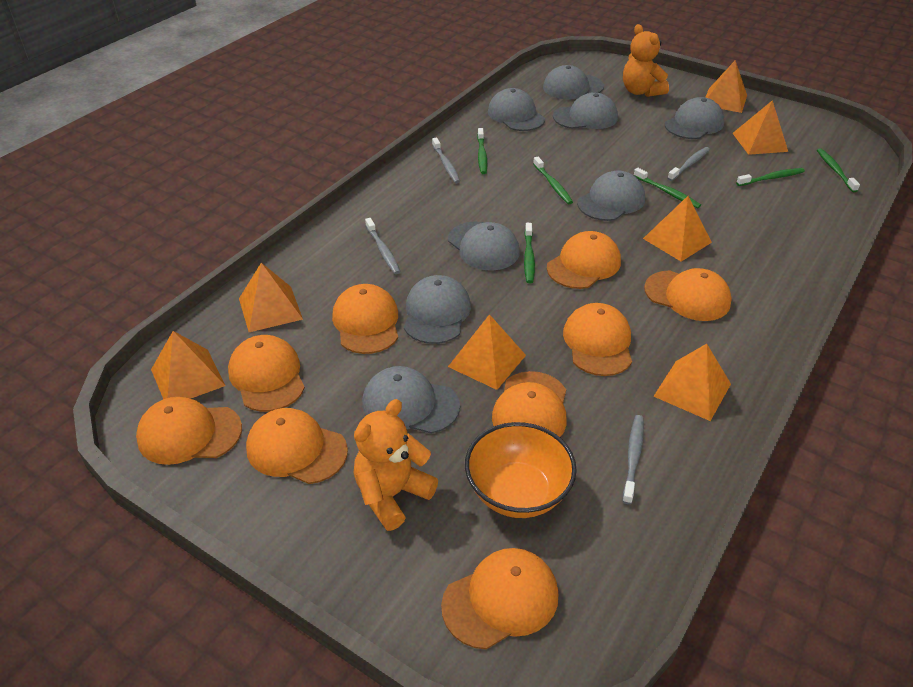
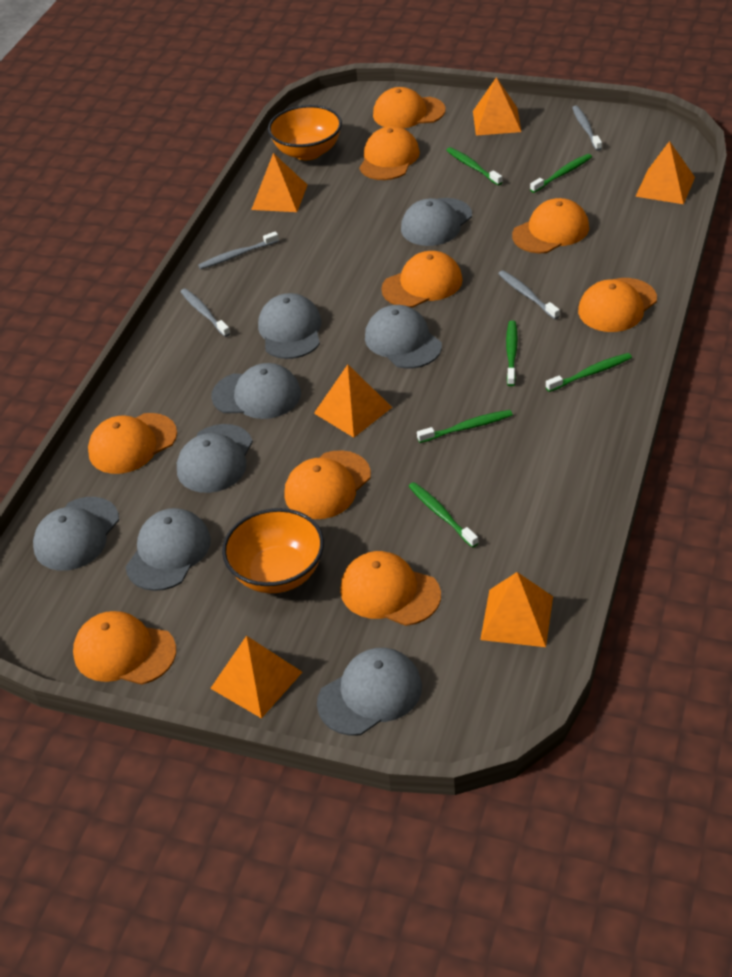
orange bowl: 1 -> 2
orange pyramid: 7 -> 6
orange teddy bear: 2 -> 0

